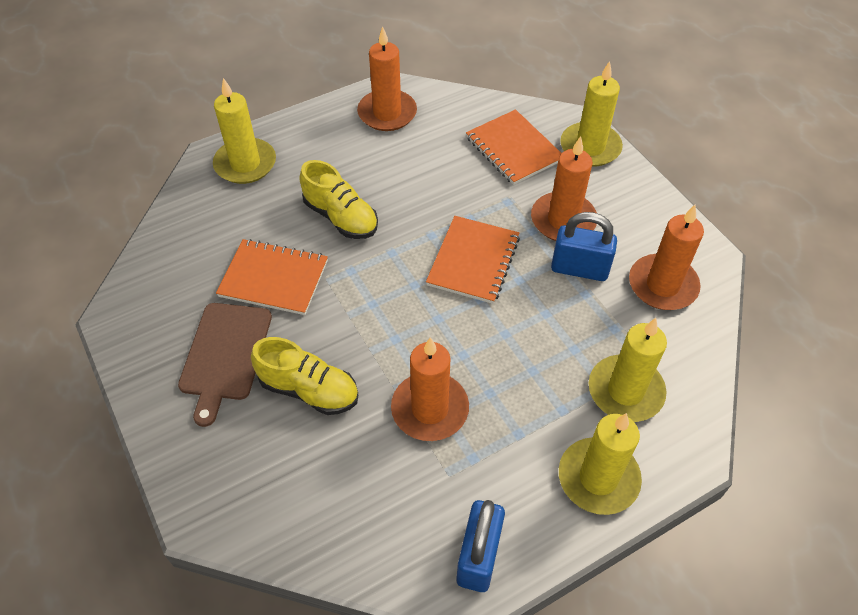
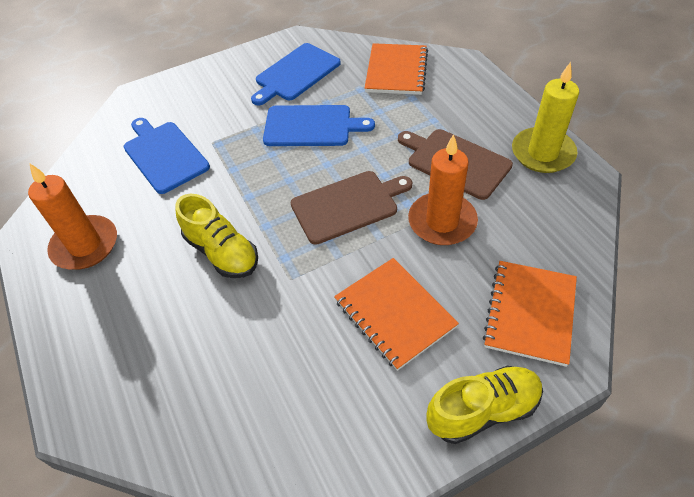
blue cutting board: 0 -> 3
blue padlock: 2 -> 0
brown cutting board: 1 -> 2
orange candle: 4 -> 2
yellow candle: 4 -> 1

